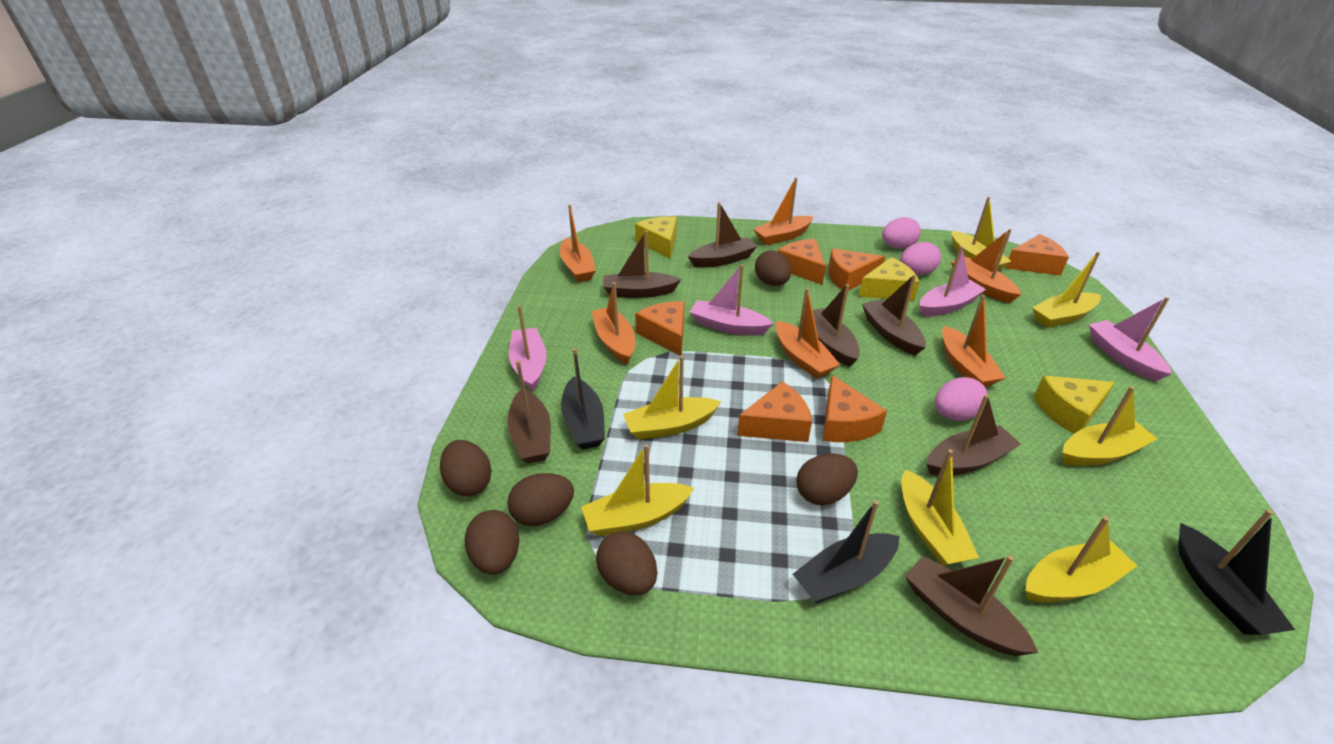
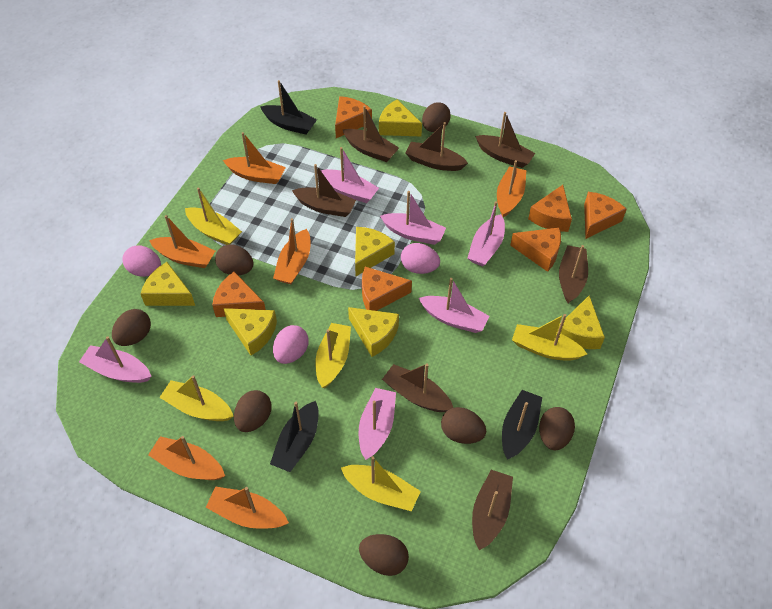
brown egg: 6 -> 7
pink boat: 4 -> 6
yellow boat: 7 -> 5
yellow cheese: 3 -> 6

